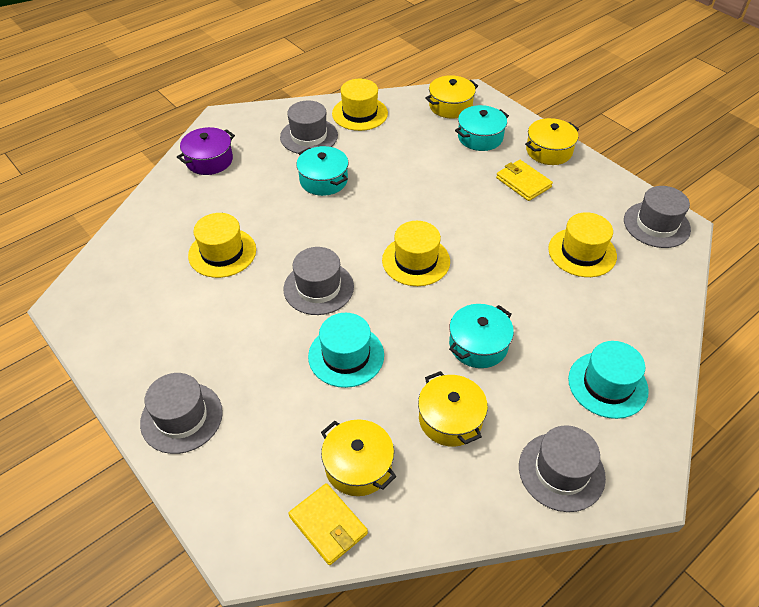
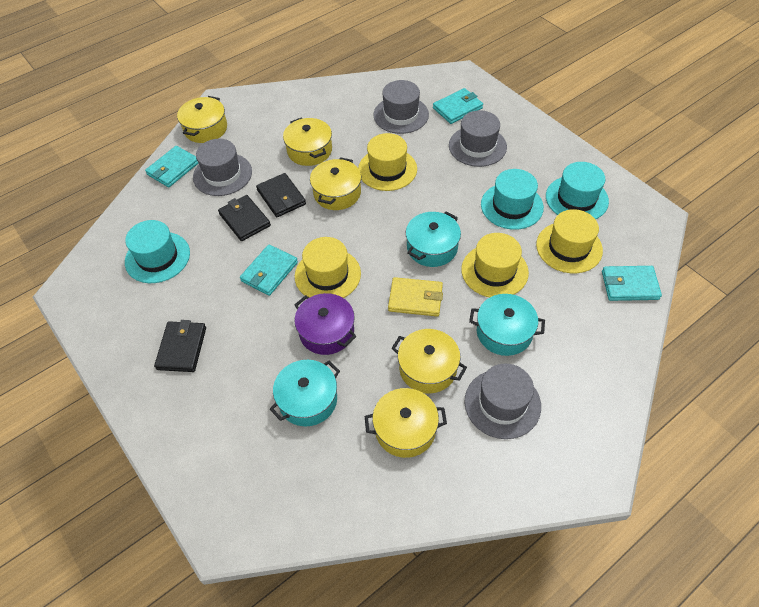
black wallet: 0 -> 3
grey hat: 5 -> 4
turquoise hat: 2 -> 3
turquoise wallet: 0 -> 4
yellow pot: 4 -> 5
yellow wallet: 2 -> 1

